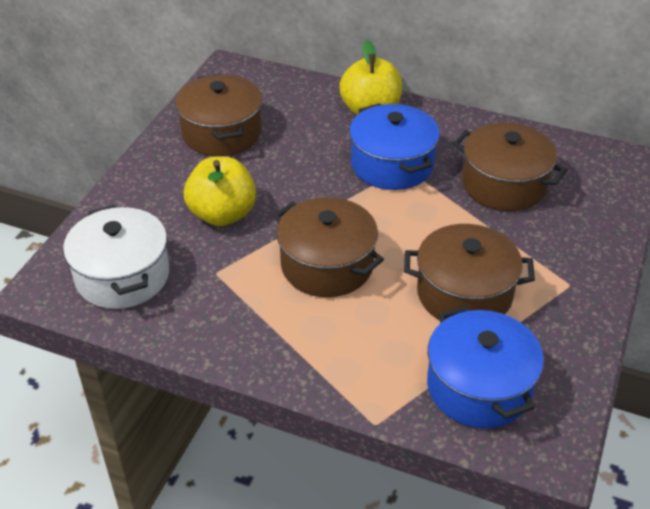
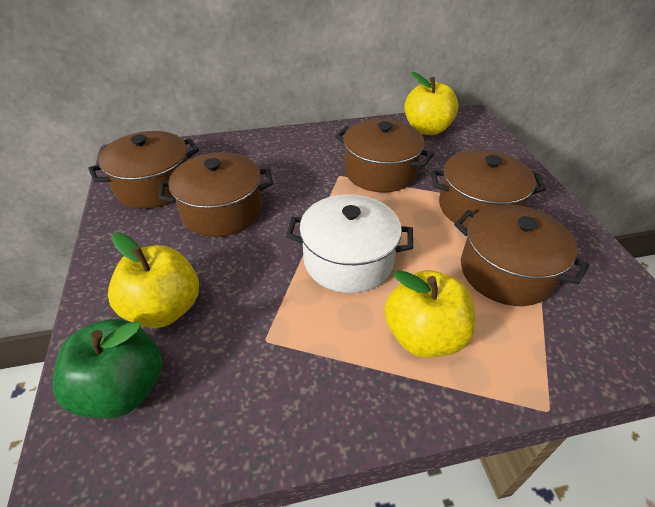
blue pot: 2 -> 0
brown pot: 4 -> 5
green apple: 0 -> 1
yellow apple: 2 -> 3

